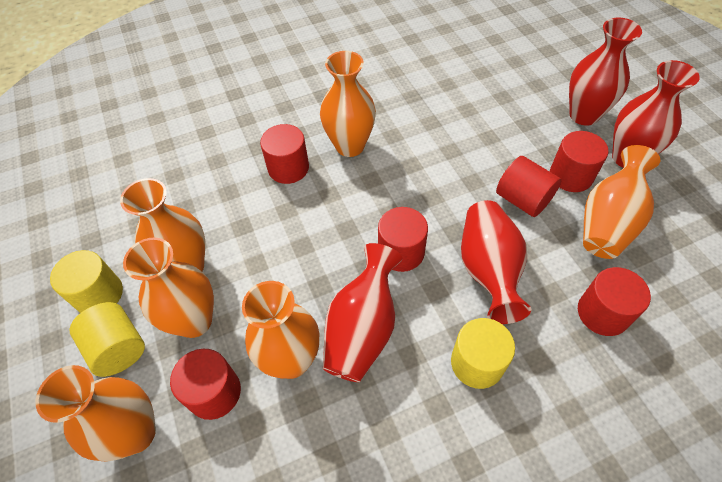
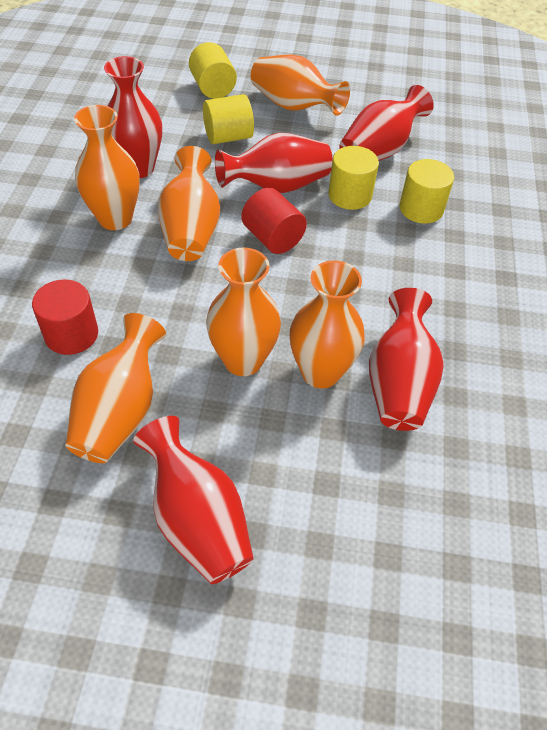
red cylinder: 6 -> 2
red vase: 4 -> 5
yellow cylinder: 3 -> 4

